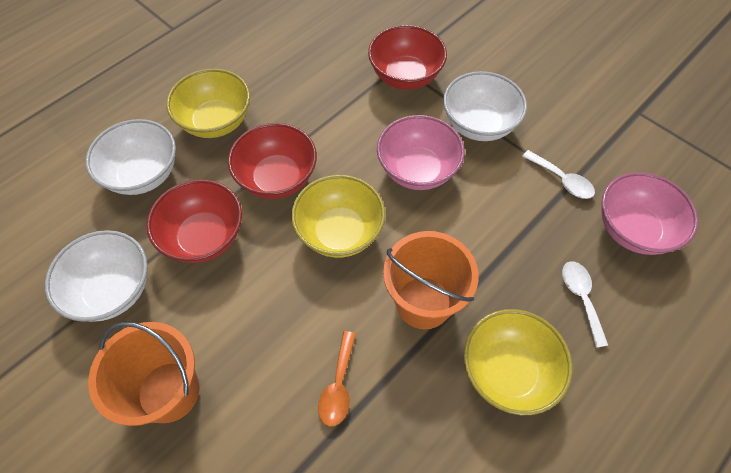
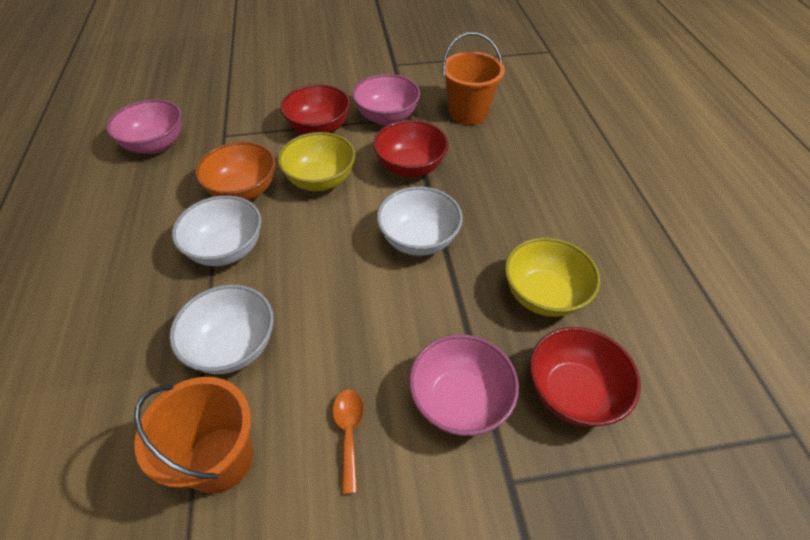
orange bowl: 0 -> 1
pink bowl: 2 -> 3
white spoon: 2 -> 0
yellow bowl: 3 -> 2

